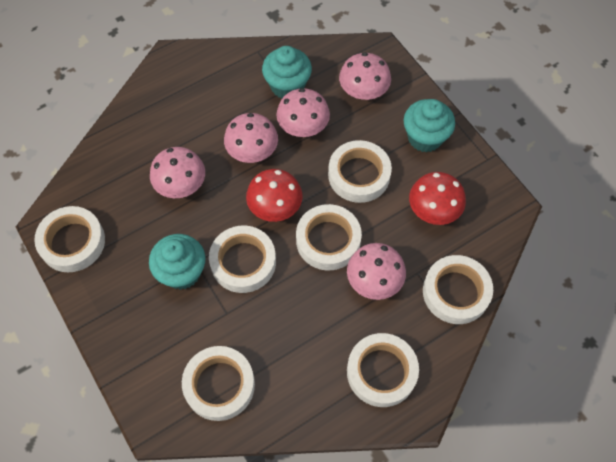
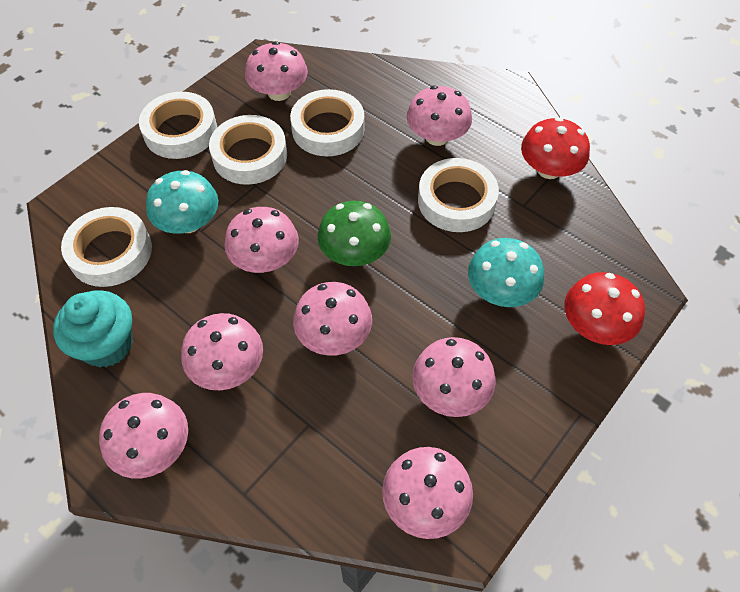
green mushroom: 0 -> 1
pink mushroom: 5 -> 8
turquoise cupcake: 3 -> 1
turquoise mushroom: 0 -> 2
white tape: 7 -> 5

